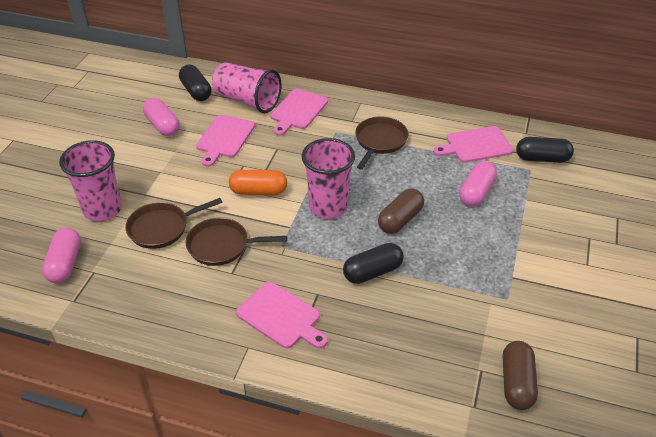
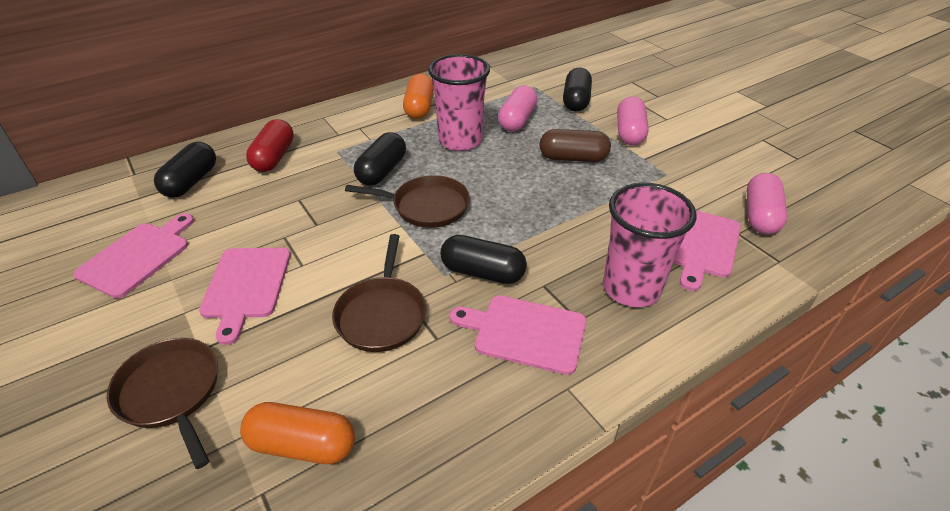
black capsule: 3 -> 4
brown capsule: 2 -> 1
orange capsule: 1 -> 2
pink cup: 3 -> 2
red capsule: 0 -> 1

